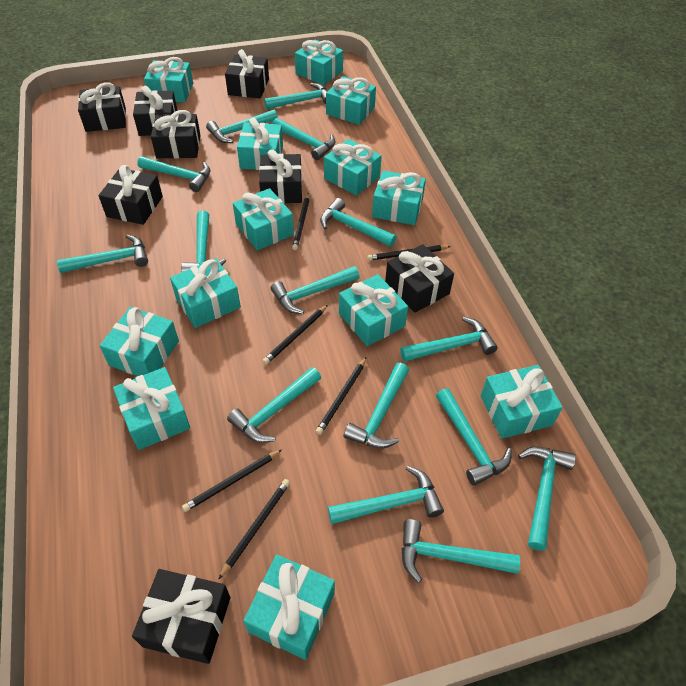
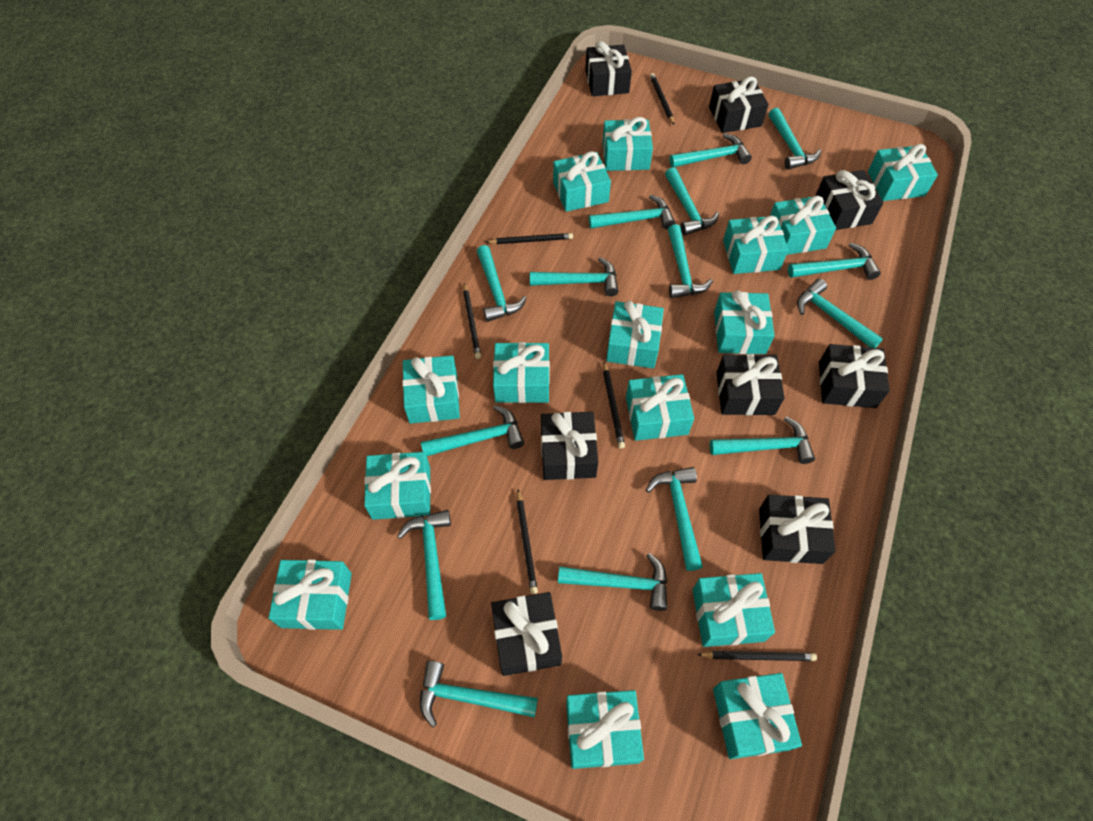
turquoise gift: 13 -> 15

